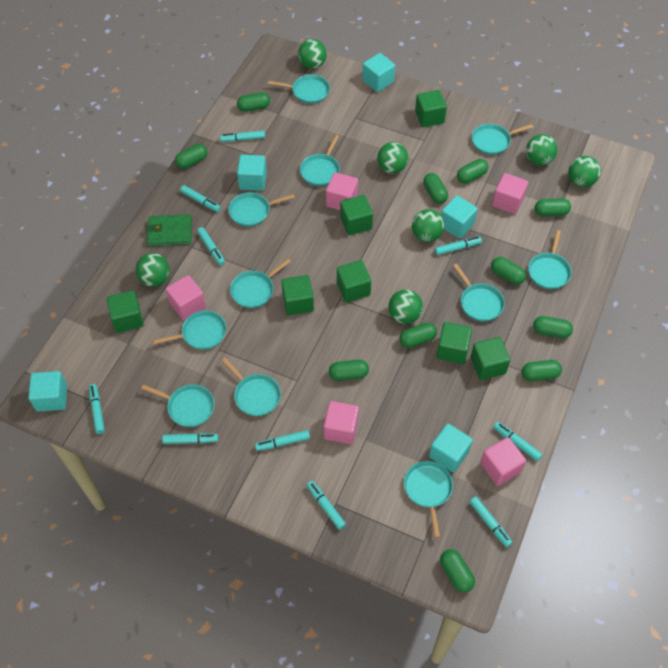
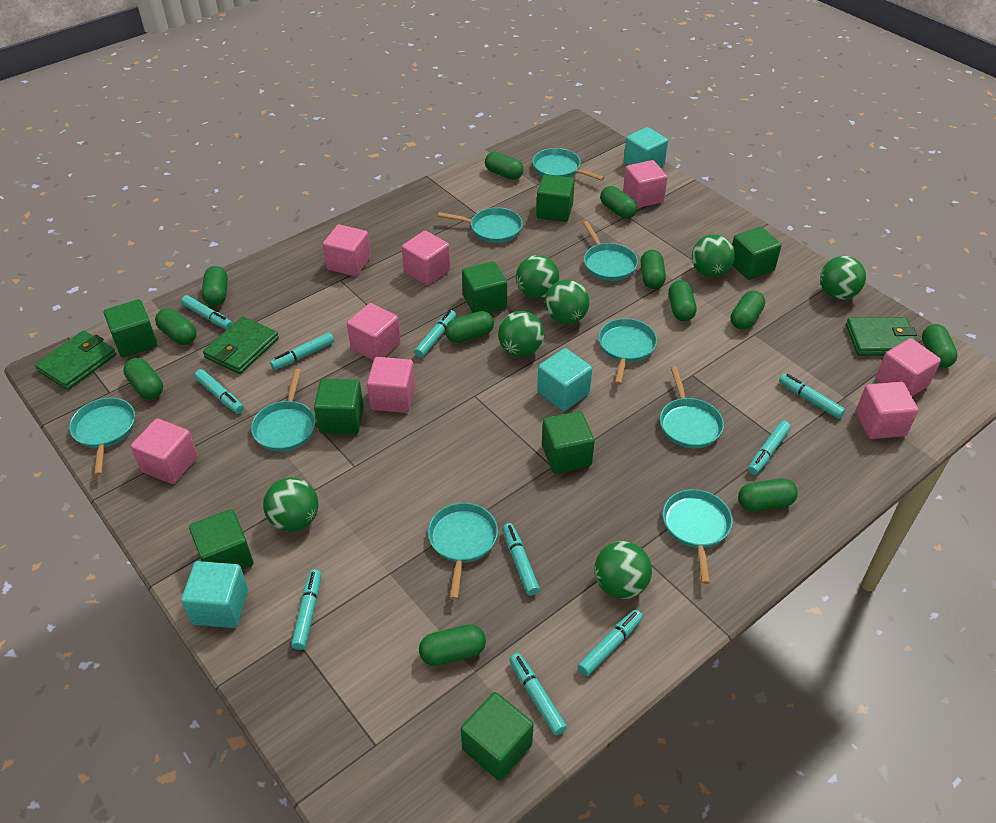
green capsule: 11 -> 12
green cube: 7 -> 8
green wallet: 1 -> 3
pink cube: 5 -> 8
turquoise cube: 5 -> 3
turquoise pan: 11 -> 9

